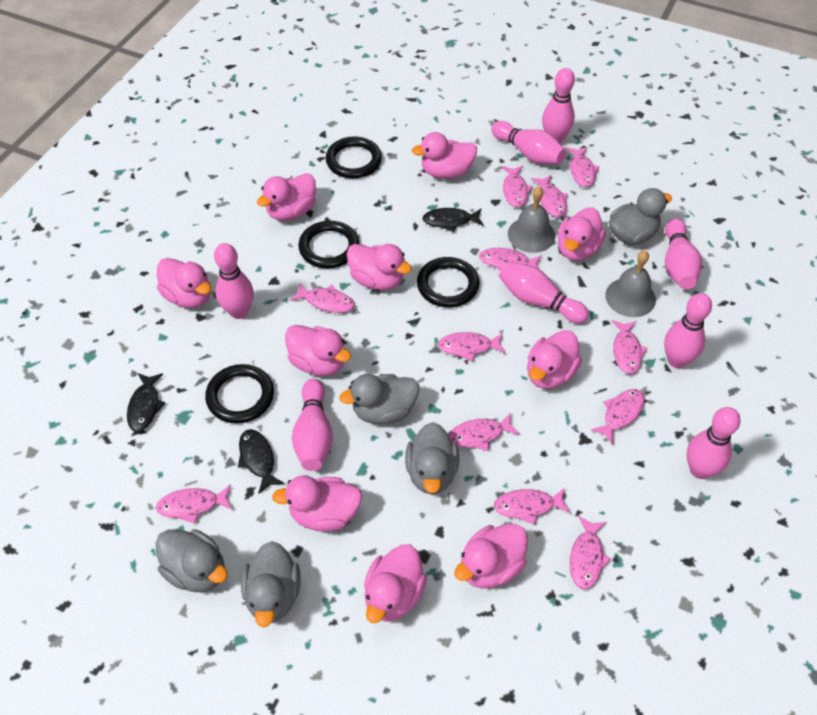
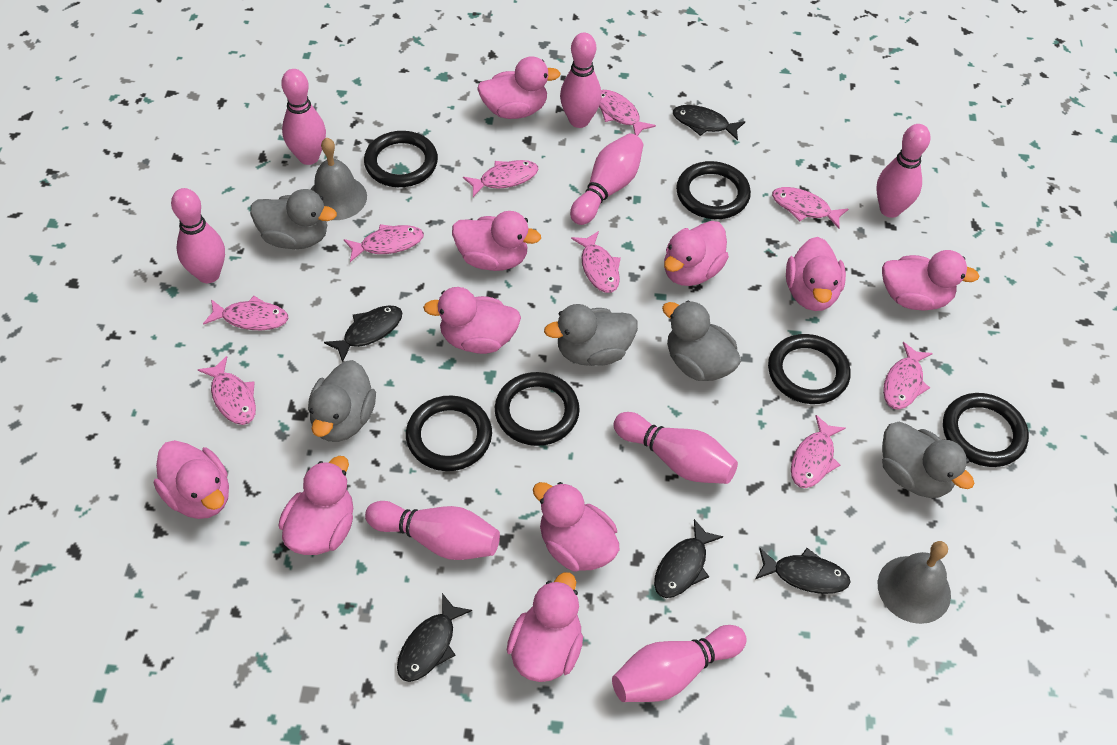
black fish: 3 -> 5
black ring: 4 -> 6
pink fish: 12 -> 9

